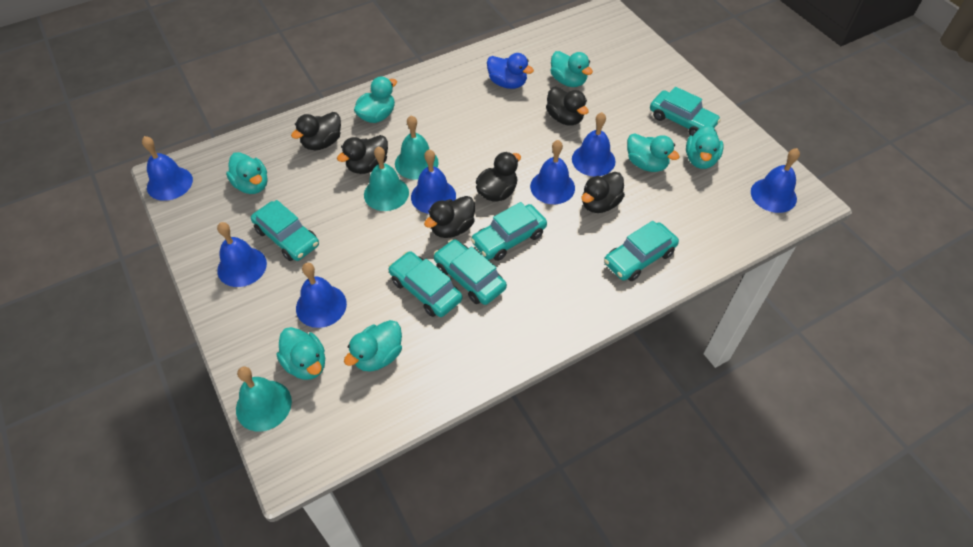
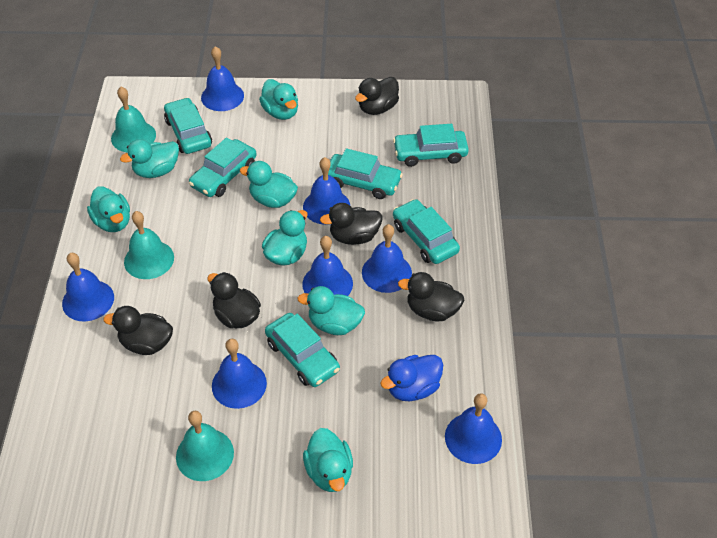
black duck: 6 -> 5

